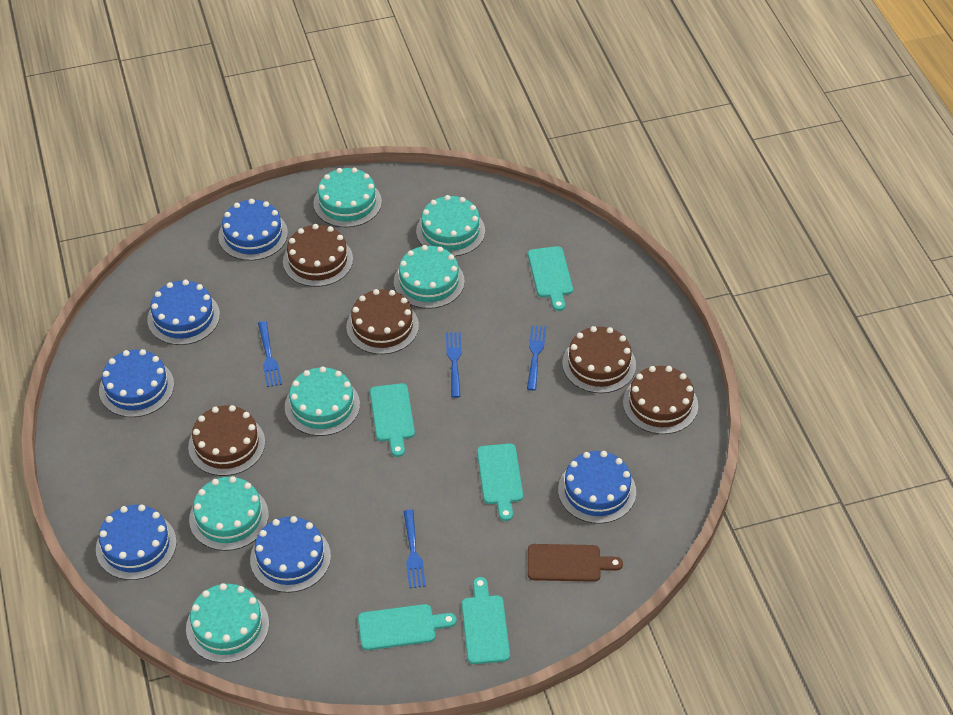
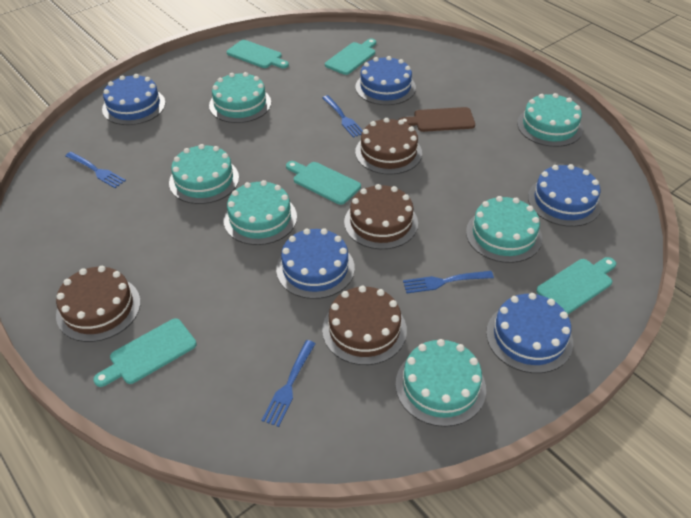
blue cake: 6 -> 5
brown cake: 5 -> 4

